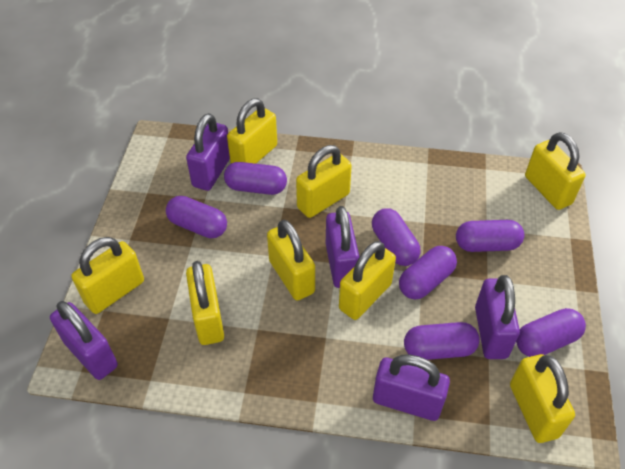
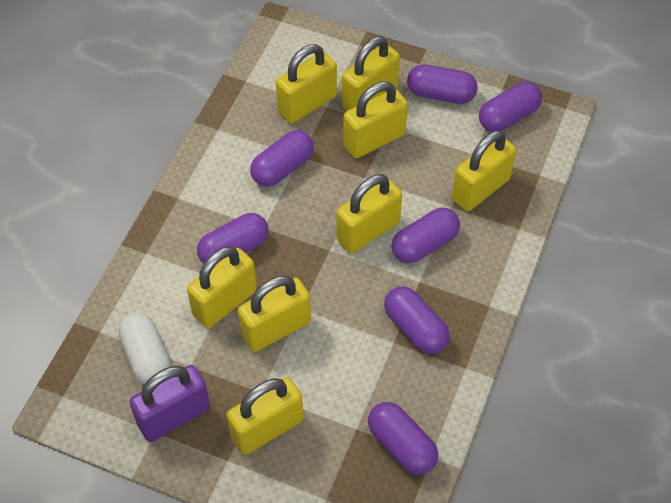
purple padlock: 5 -> 1
white capsule: 0 -> 1

